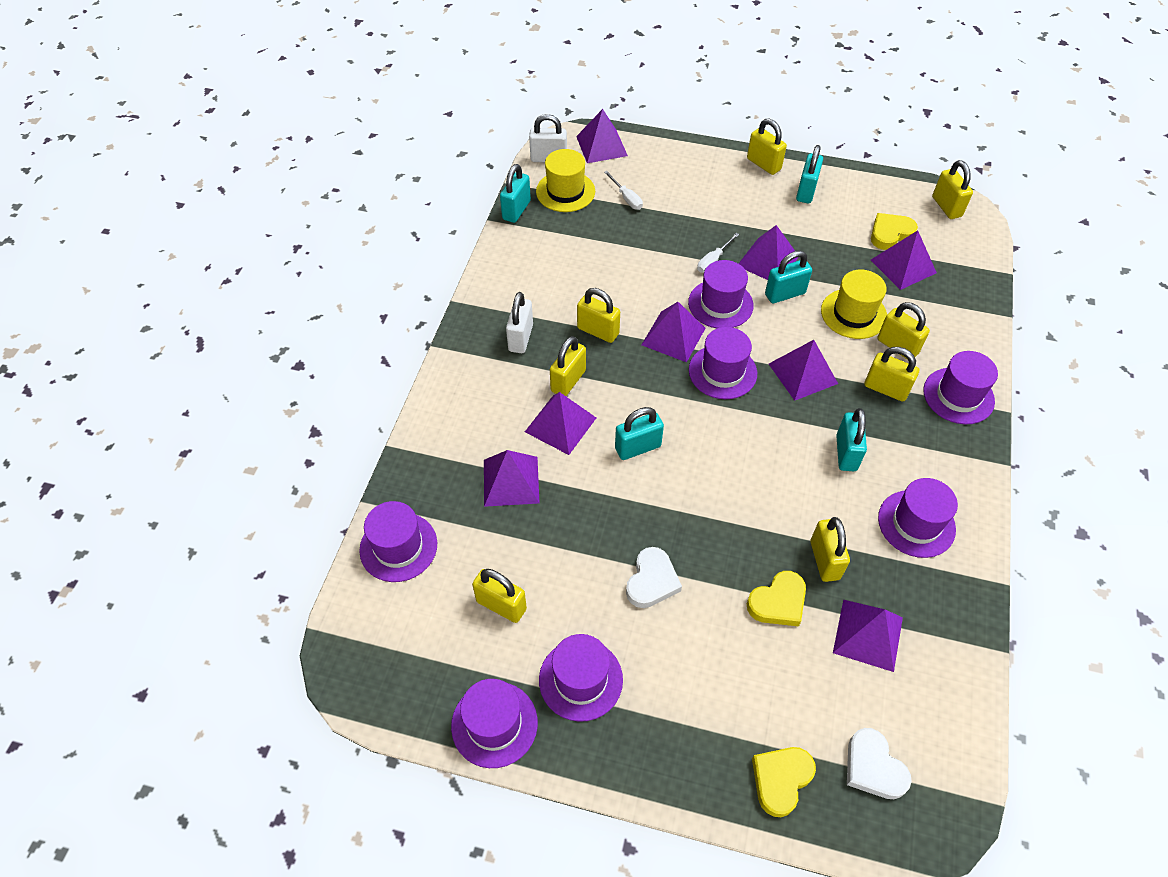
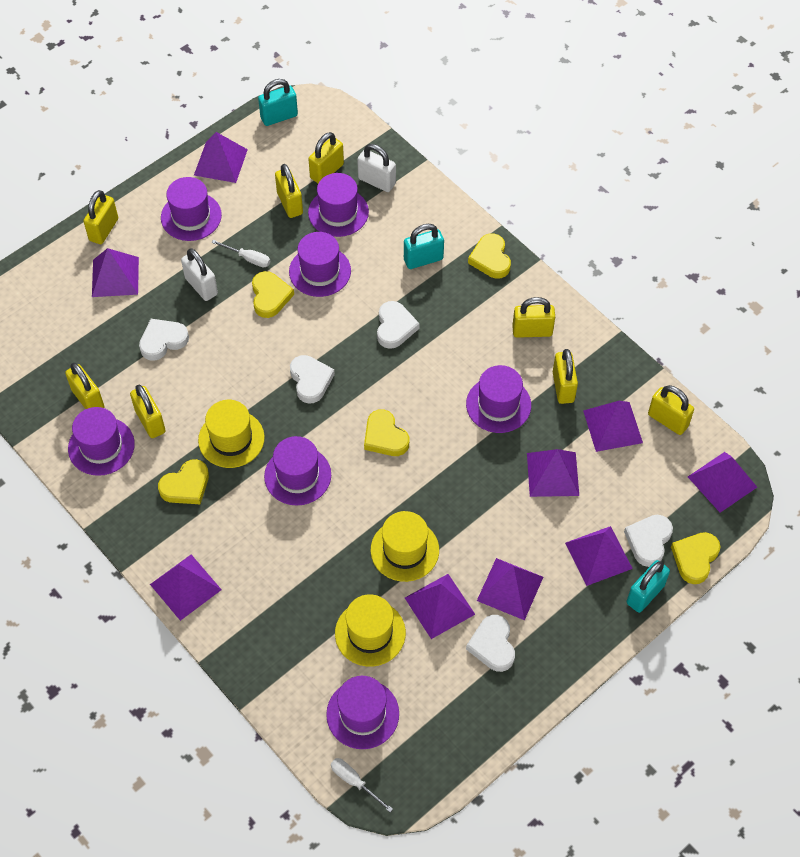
purple pyramid: 8 -> 9
turquoise padlock: 5 -> 3
white heart: 2 -> 5
yellow hat: 2 -> 3
yellow heart: 3 -> 5

